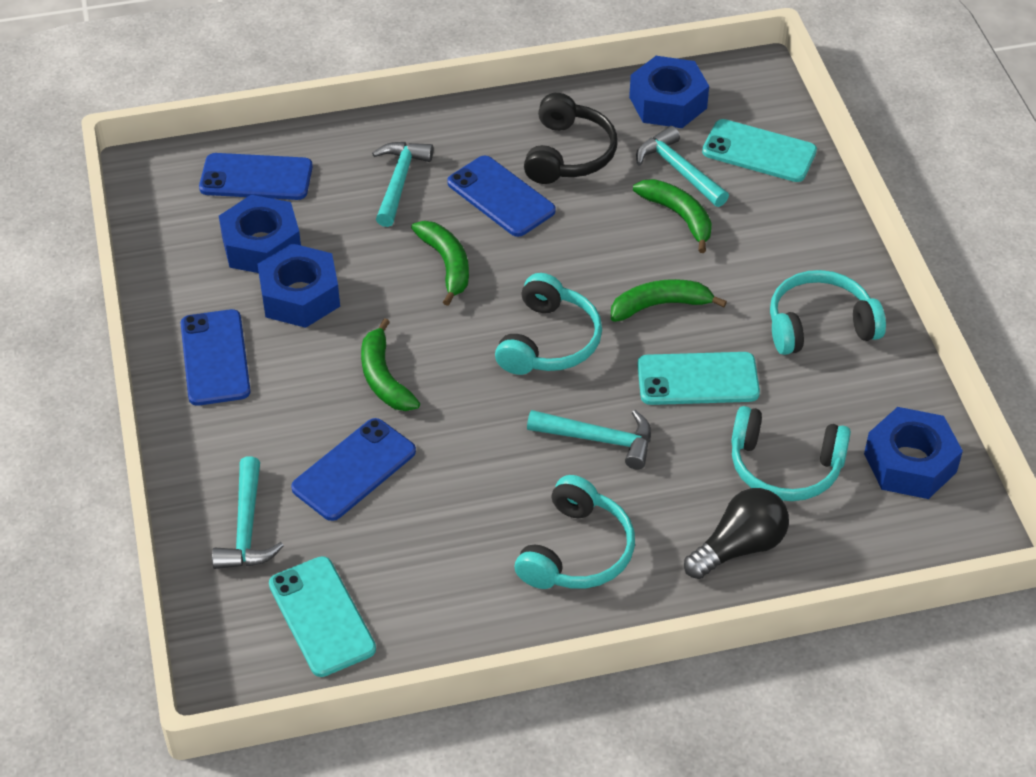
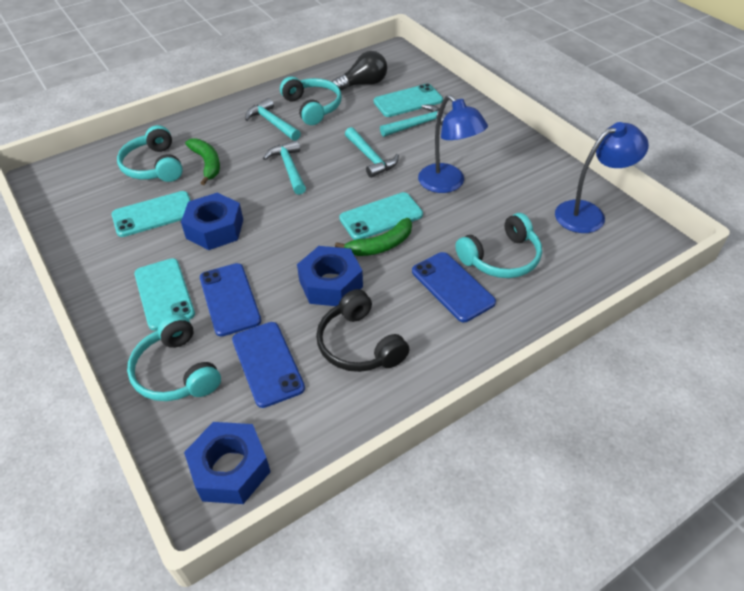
blue lamp: 0 -> 2
blue nut: 4 -> 3
blue phone: 4 -> 3
green banana: 4 -> 2
turquoise phone: 3 -> 4

